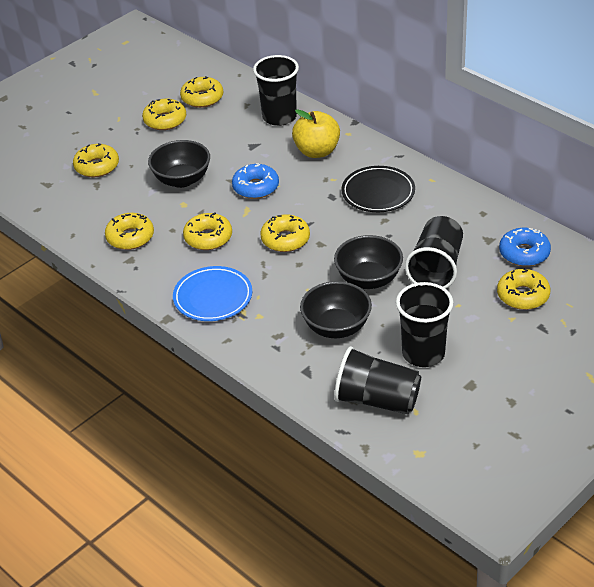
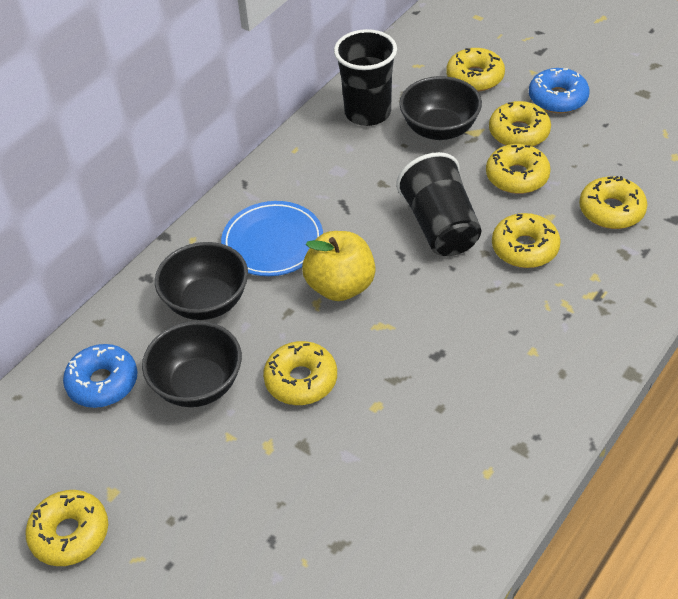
black cup: 4 -> 2
black plate: 1 -> 0

